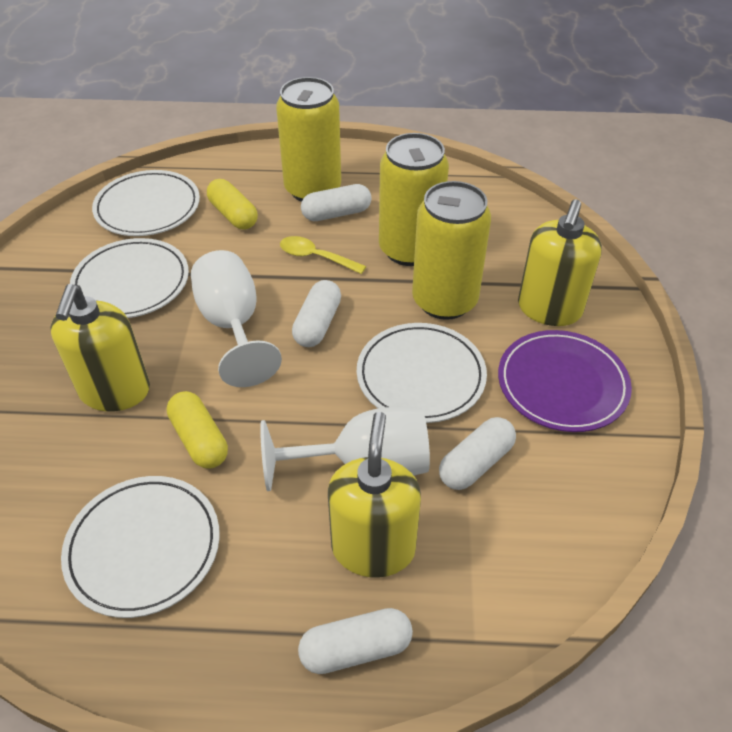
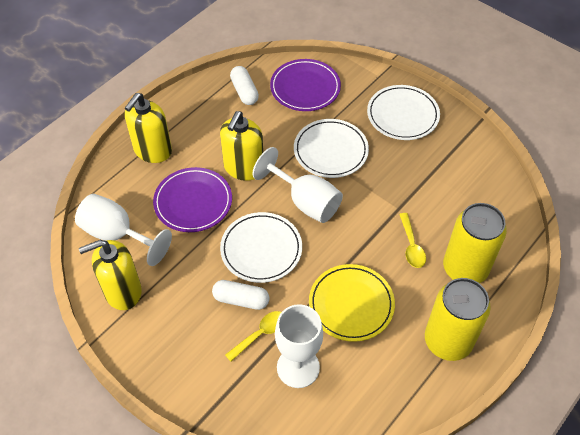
purple plate: 1 -> 2
white capsule: 4 -> 2
white goblet: 2 -> 3
white plate: 4 -> 3
yellow can: 3 -> 2
yellow capsule: 2 -> 0
yellow plate: 0 -> 1
yellow spoon: 1 -> 2

